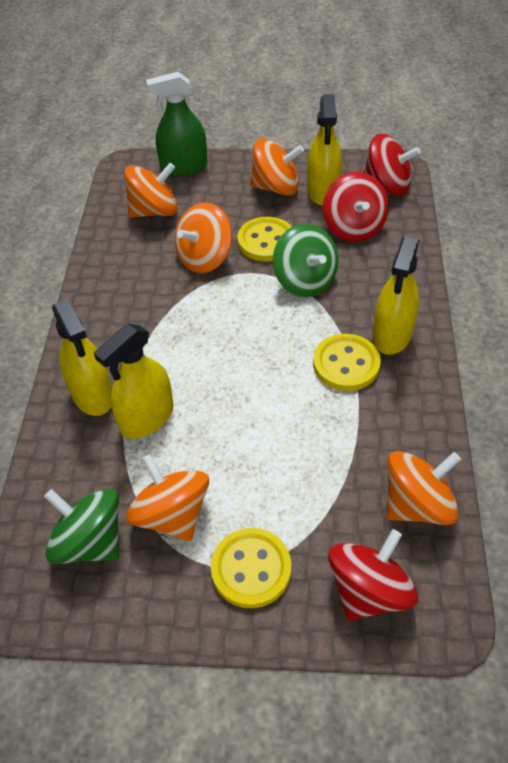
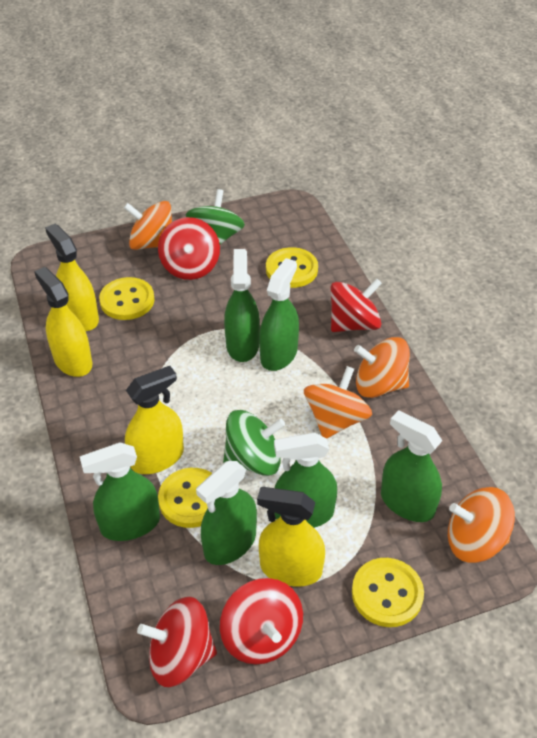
green spray bottle: 1 -> 6
orange spinning top: 5 -> 4
red spinning top: 3 -> 4
yellow button: 3 -> 4

